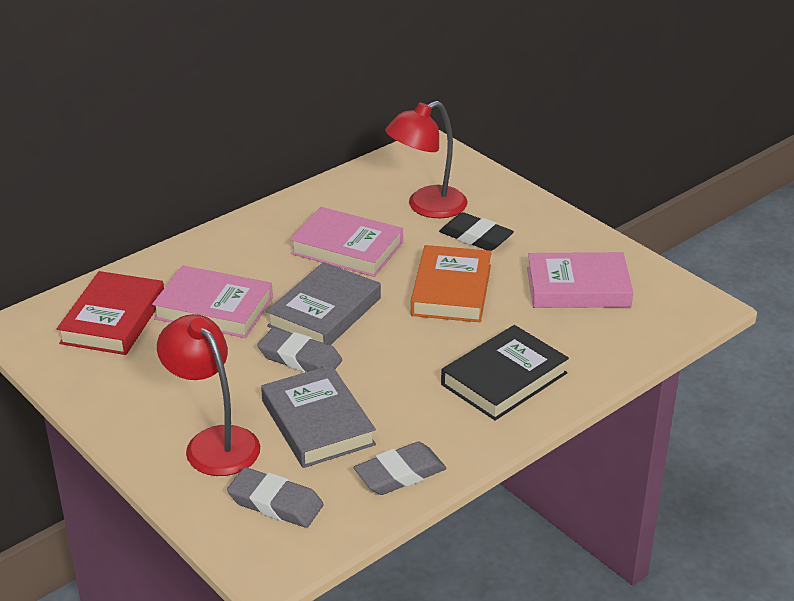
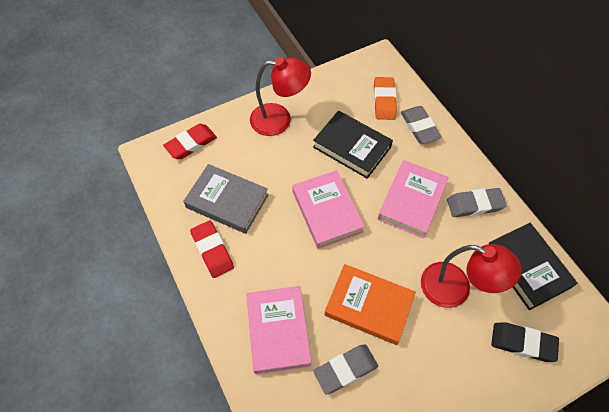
black book: 1 -> 2
grey book: 2 -> 1
orange eraser: 0 -> 1
red book: 1 -> 0
red eraser: 0 -> 2

